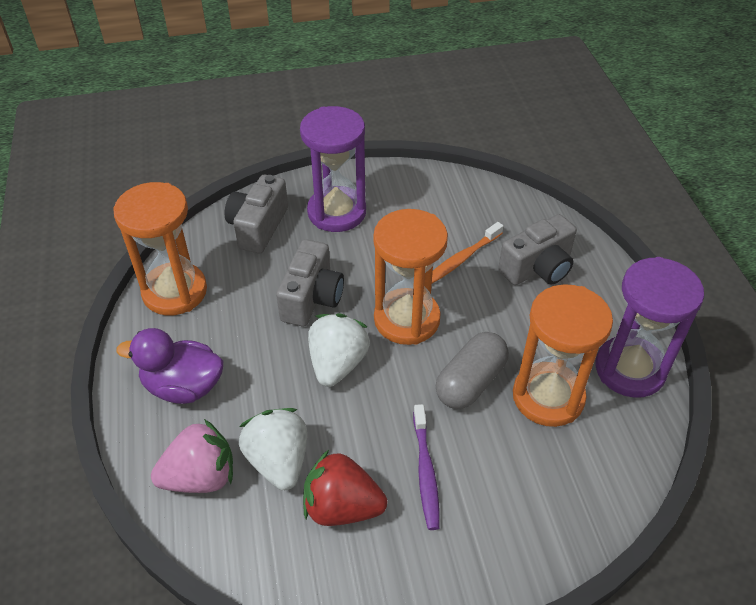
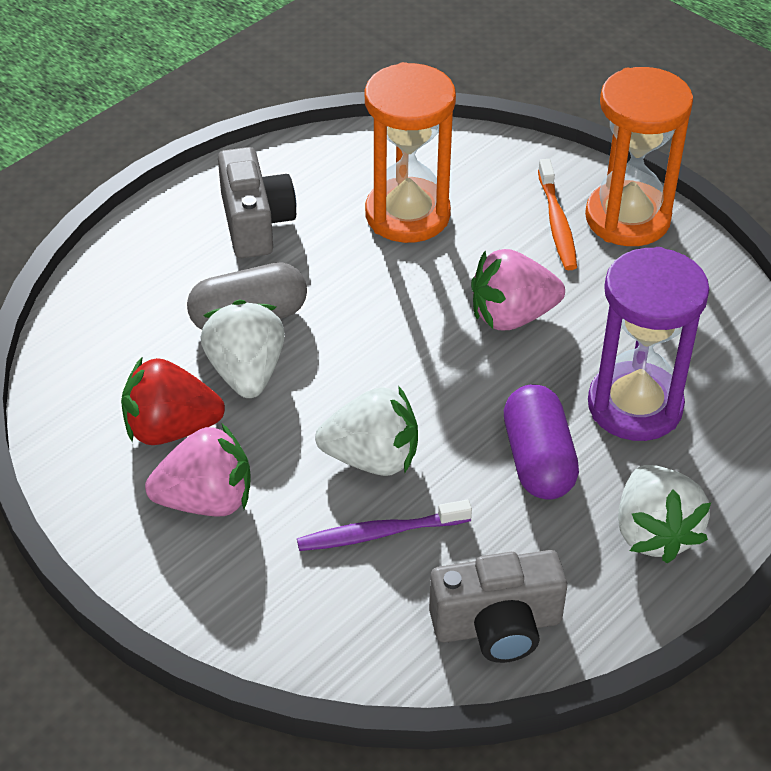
grey camera: 3 -> 2
orange hourglass: 3 -> 2
pink strawberry: 1 -> 2
purple capsule: 0 -> 1
purple duck: 1 -> 0
purple hourglass: 2 -> 1
white strawberry: 2 -> 3

